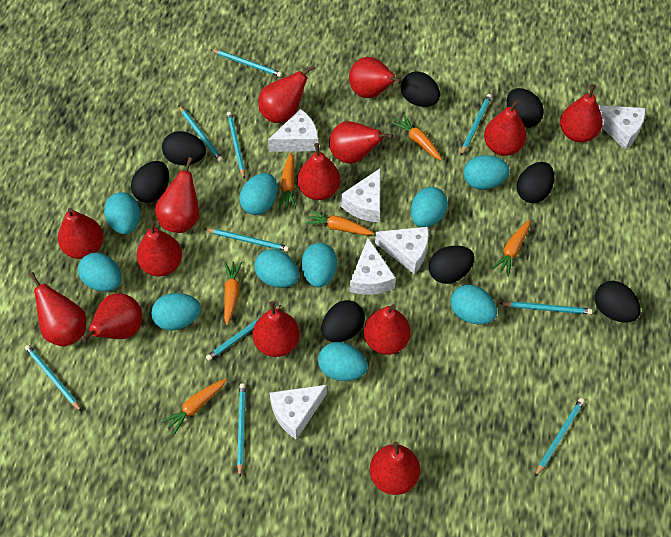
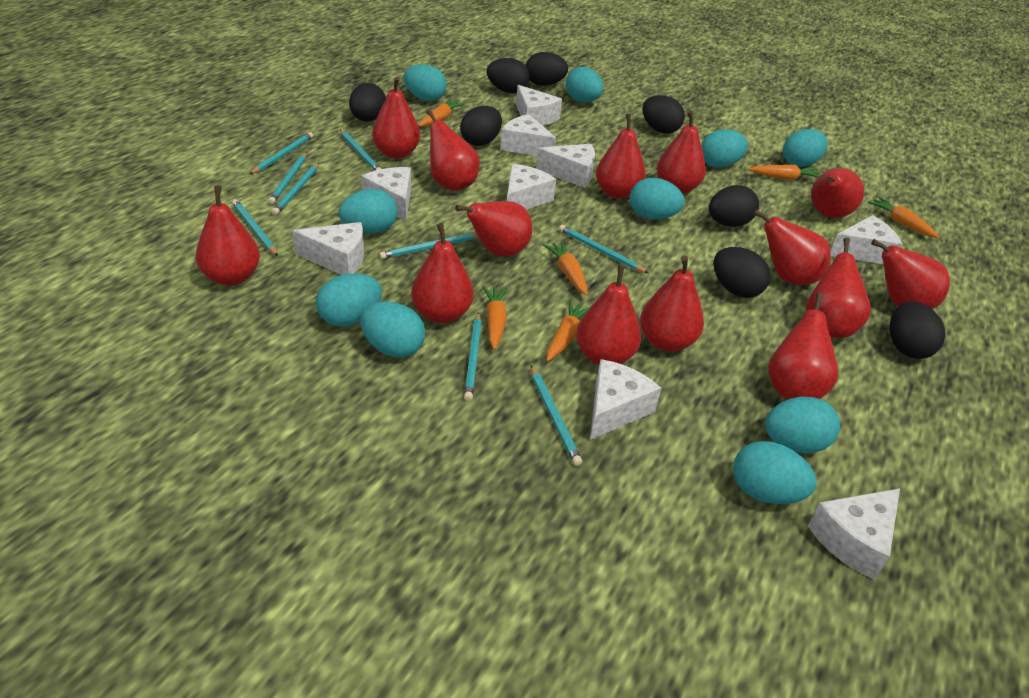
turquoise pencil: 10 -> 9
white cheese: 6 -> 9

